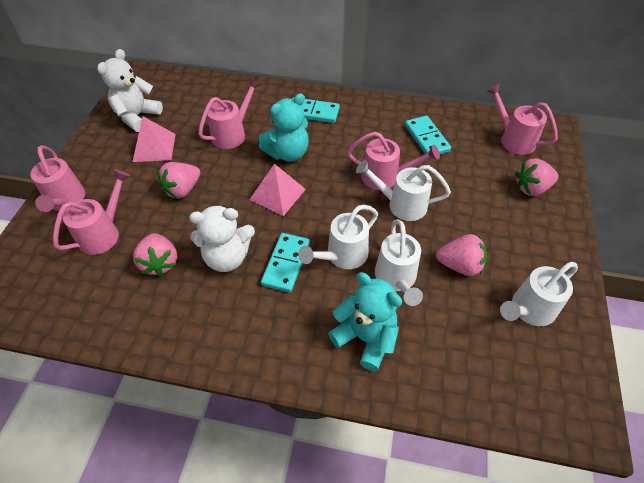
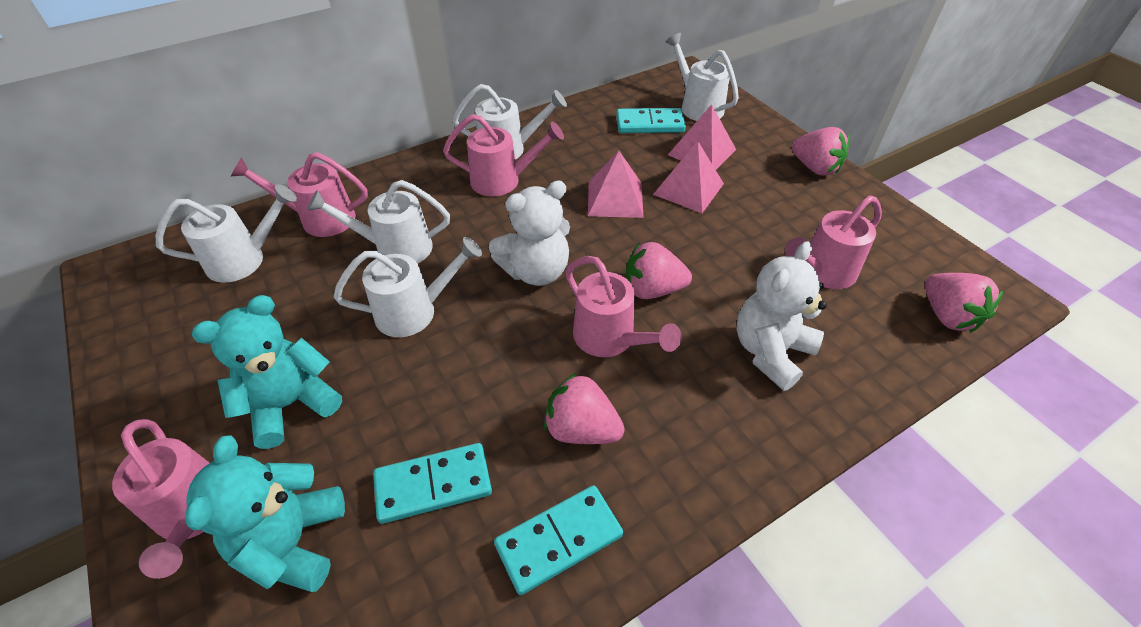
pink pyramid: 2 -> 3
white watering can: 4 -> 5

